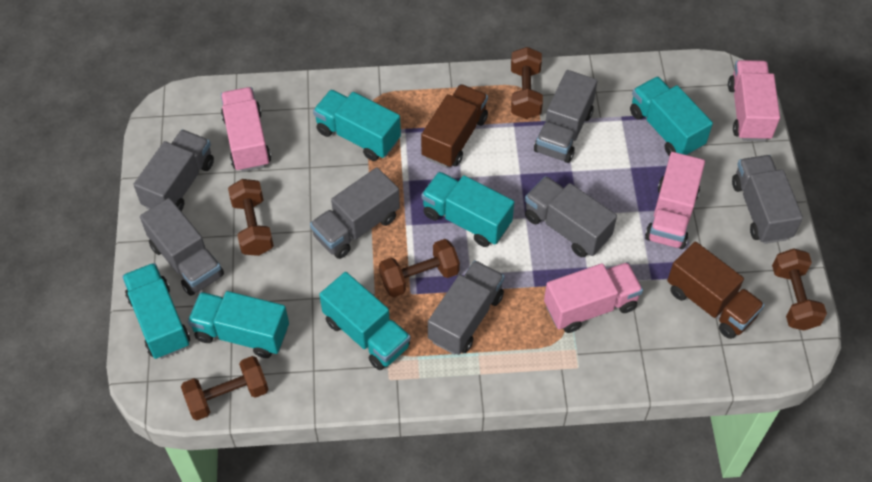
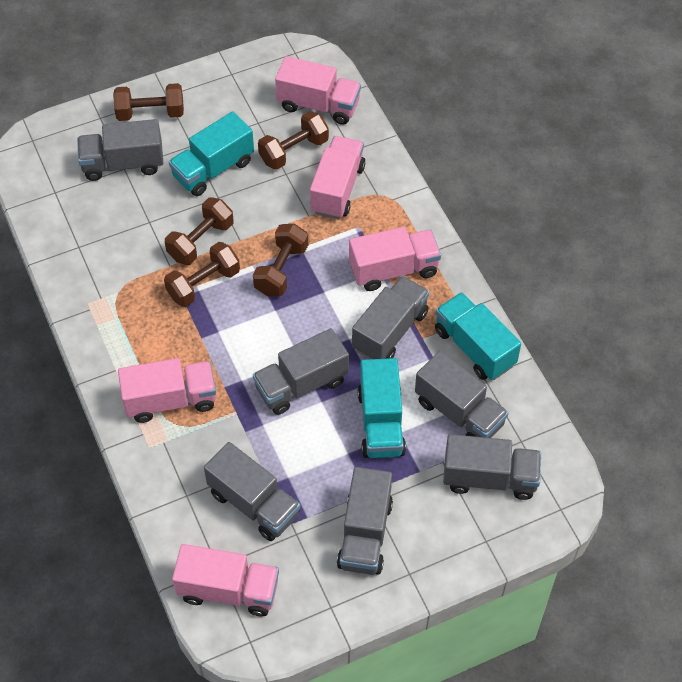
brown truck: 2 -> 0
pink truck: 4 -> 5
turquoise truck: 6 -> 3

